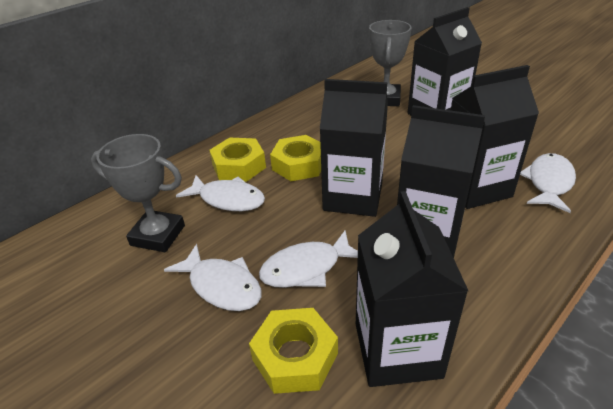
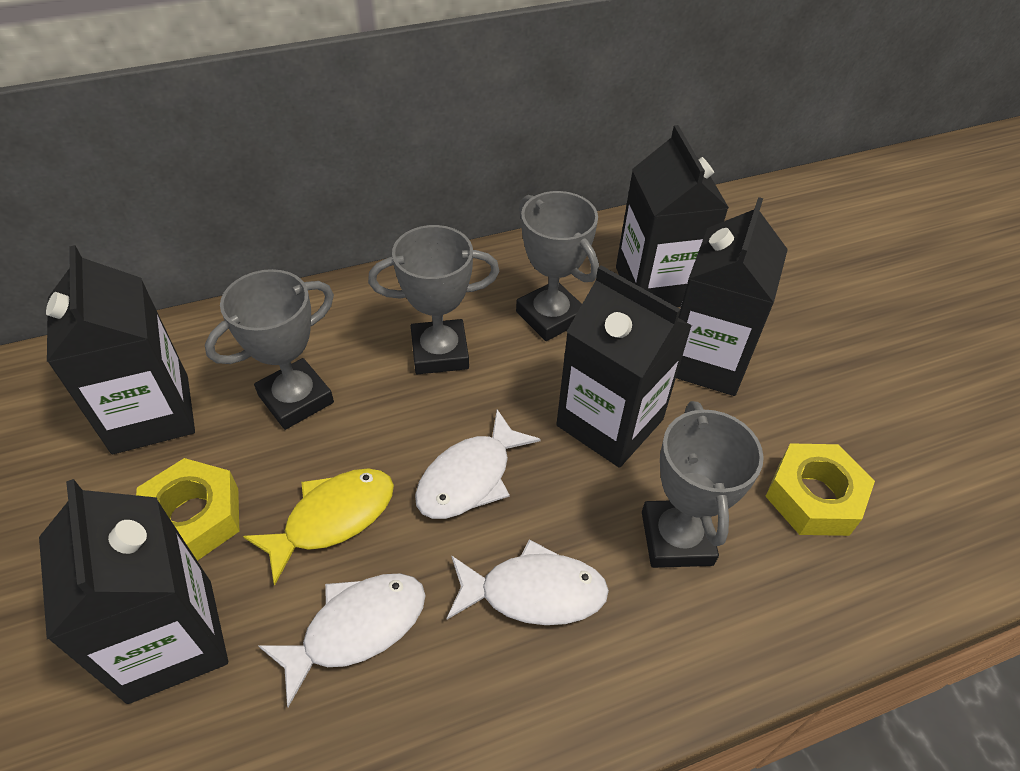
grey trophy: 2 -> 4
white fish: 4 -> 3
yellow fish: 0 -> 1
yellow nut: 3 -> 2

